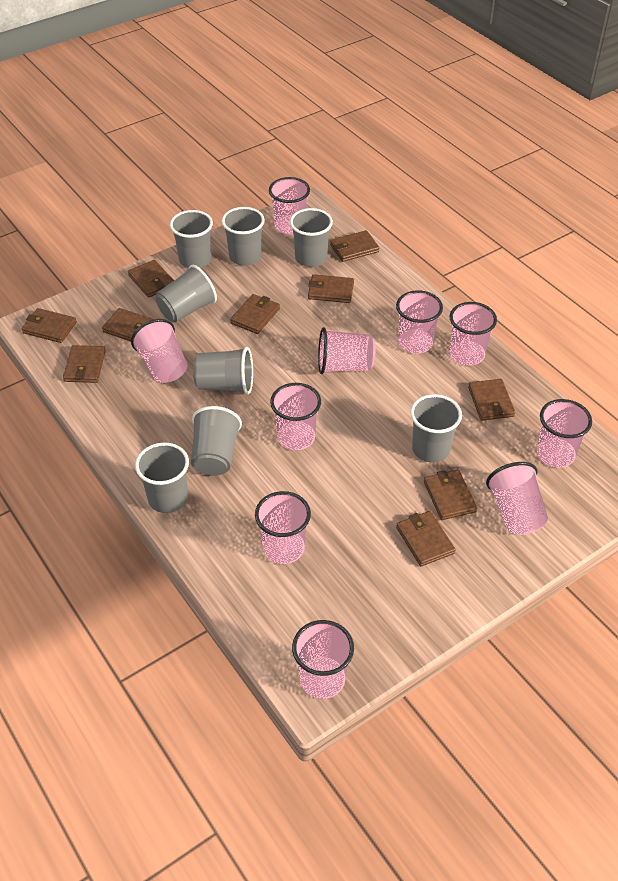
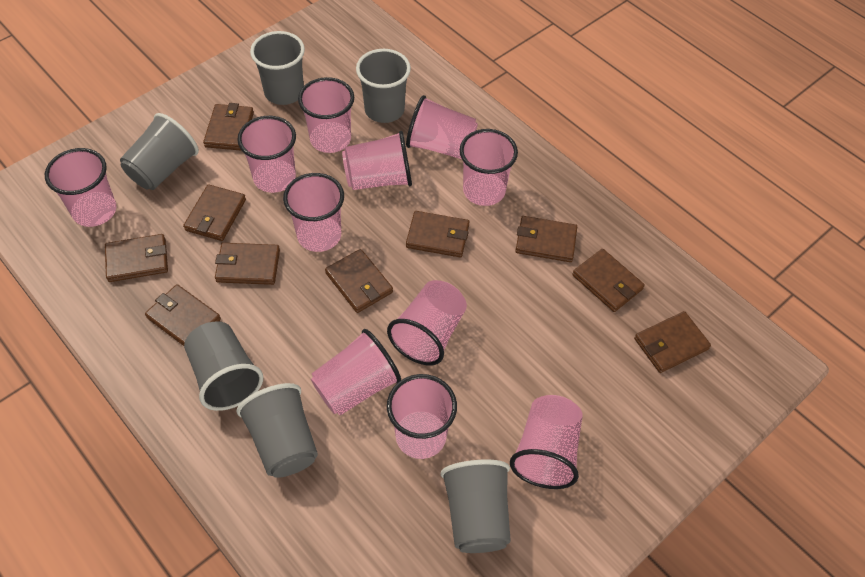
grey cup: 8 -> 6
pink cup: 10 -> 11

